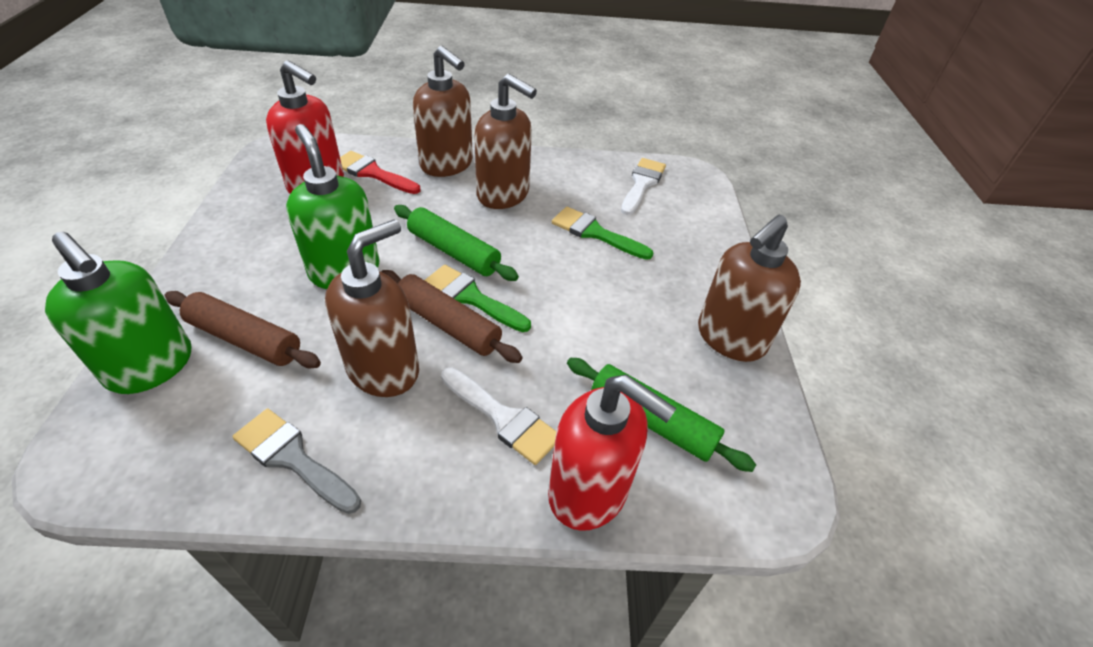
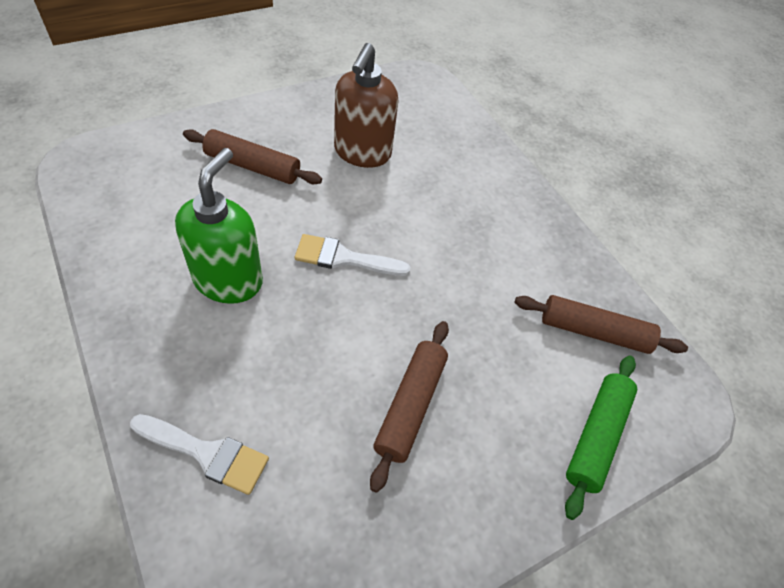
brown rolling pin: 2 -> 3
brown soap dispenser: 4 -> 1
green brush: 2 -> 0
green rolling pin: 2 -> 1
green soap dispenser: 2 -> 1
grey brush: 1 -> 0
red brush: 1 -> 0
red soap dispenser: 2 -> 0

